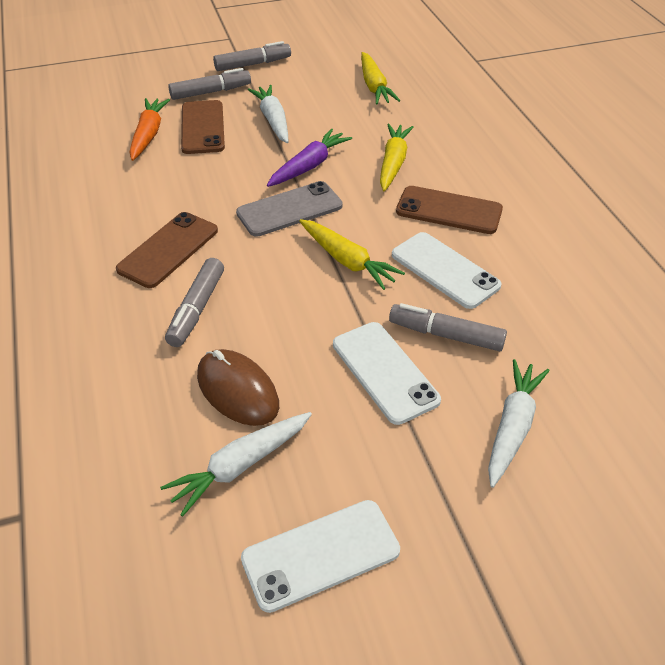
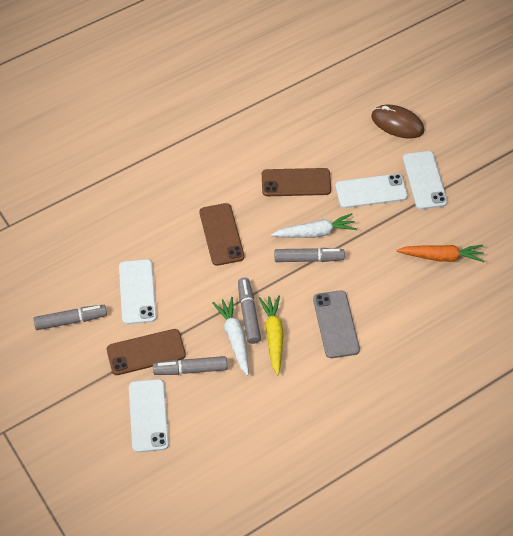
purple carrot: 1 -> 0
white carrot: 3 -> 2
white phone: 3 -> 4
yellow carrot: 3 -> 1

